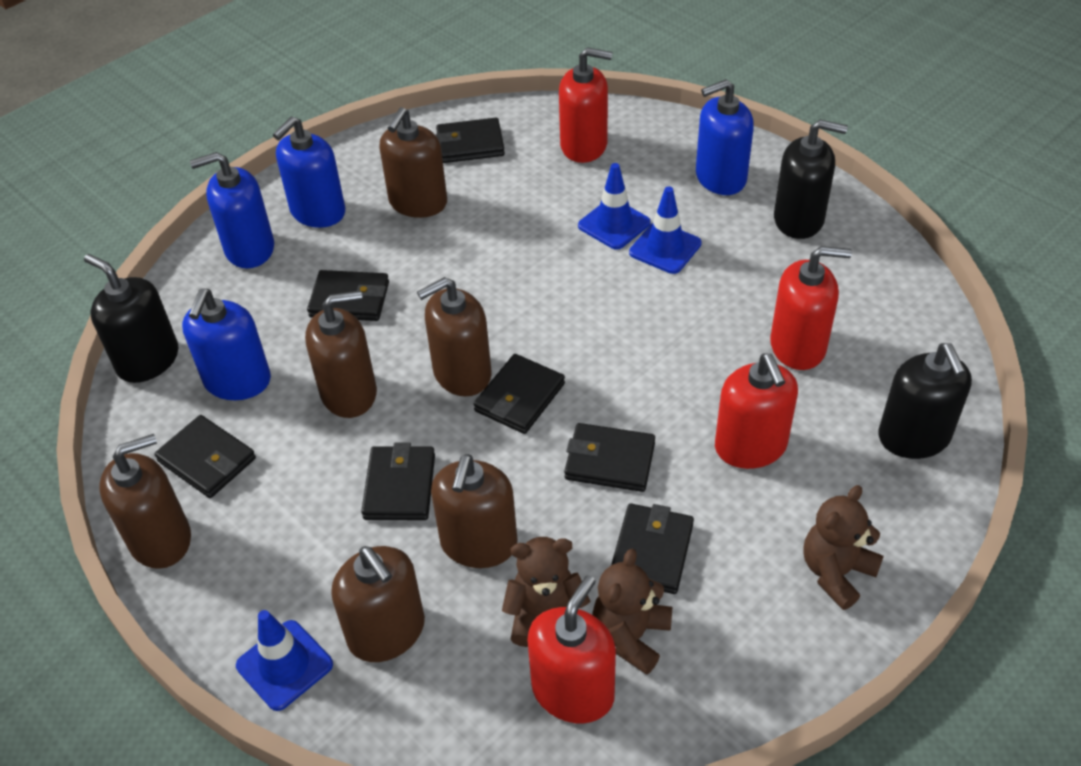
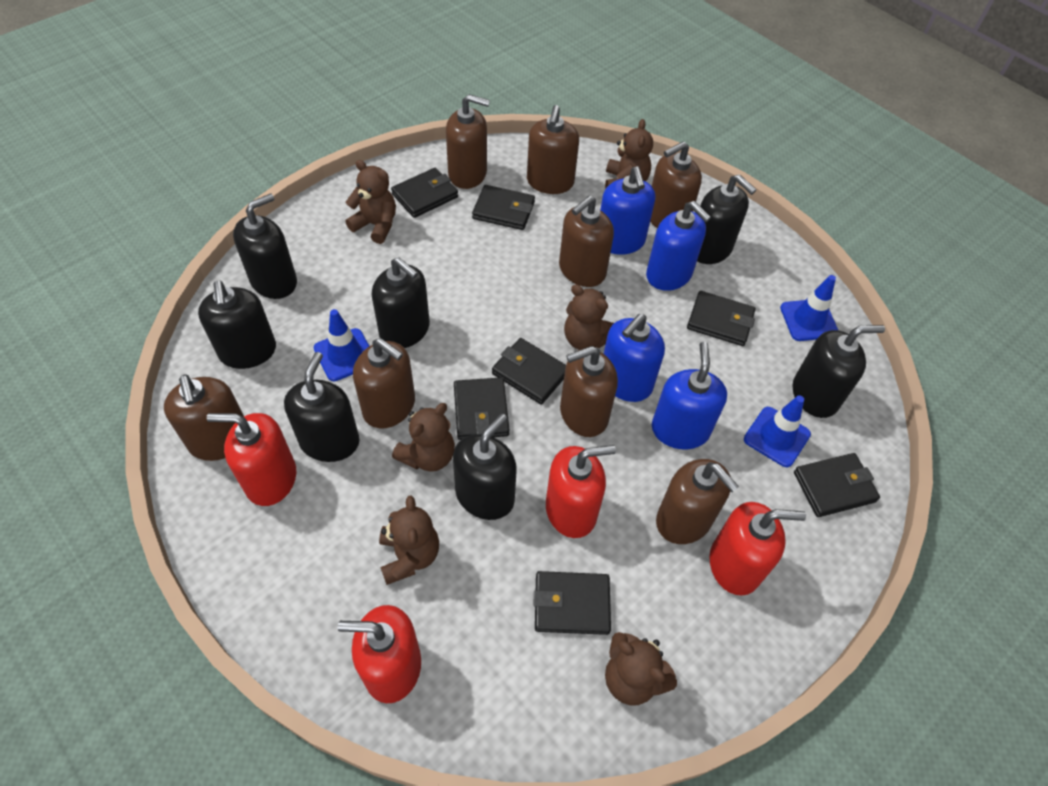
black soap dispenser: 3 -> 7
brown soap dispenser: 6 -> 8
brown teddy bear: 3 -> 6

